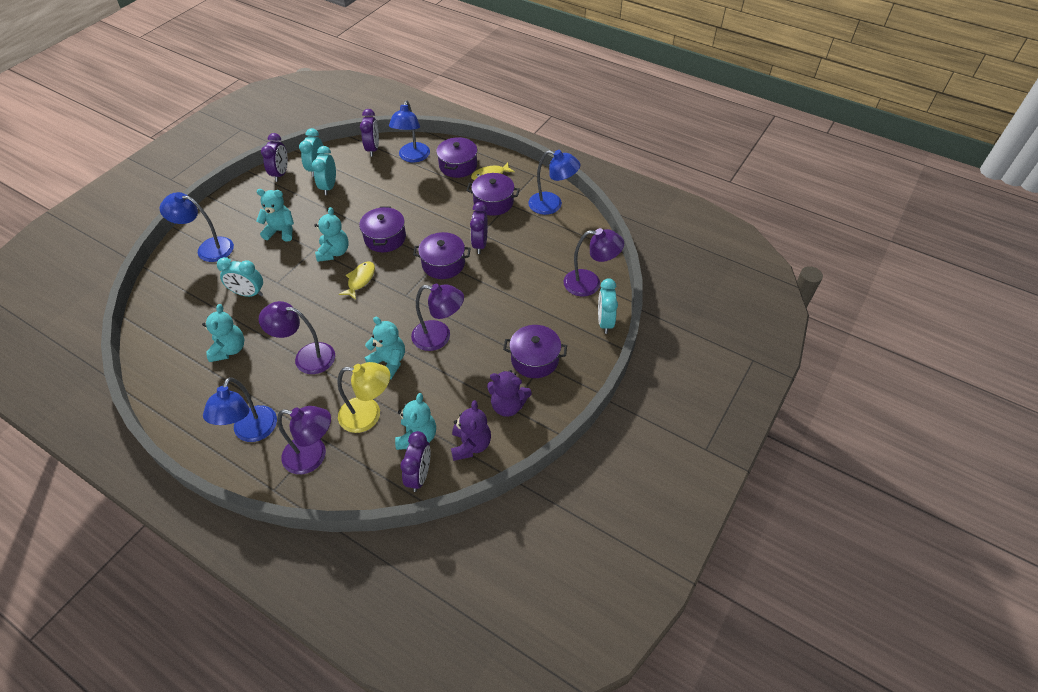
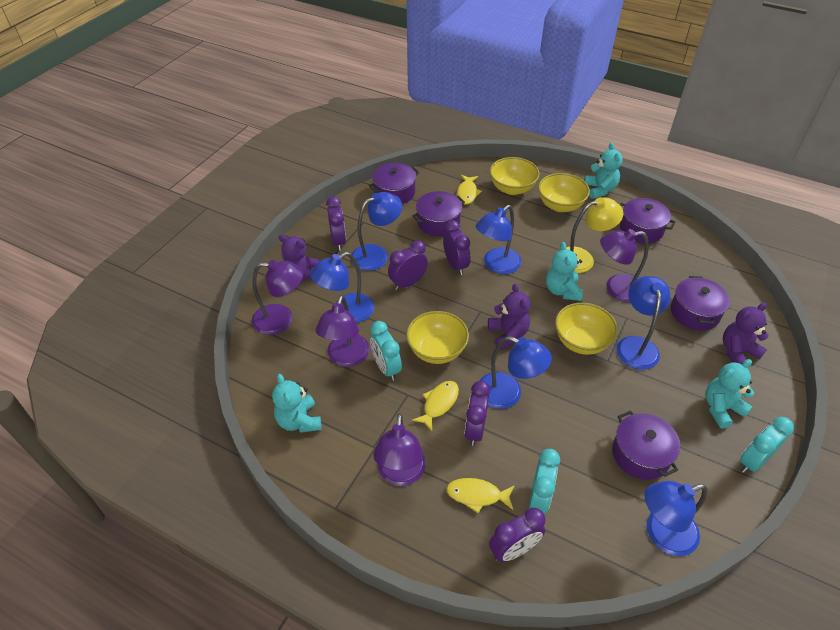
blue lamp: 4 -> 6
purple clock: 4 -> 5
purple teddy bear: 2 -> 3
turquoise clock: 4 -> 3
turquoise teddy bear: 5 -> 4
yellow bowl: 0 -> 4
yellow fish: 2 -> 3

